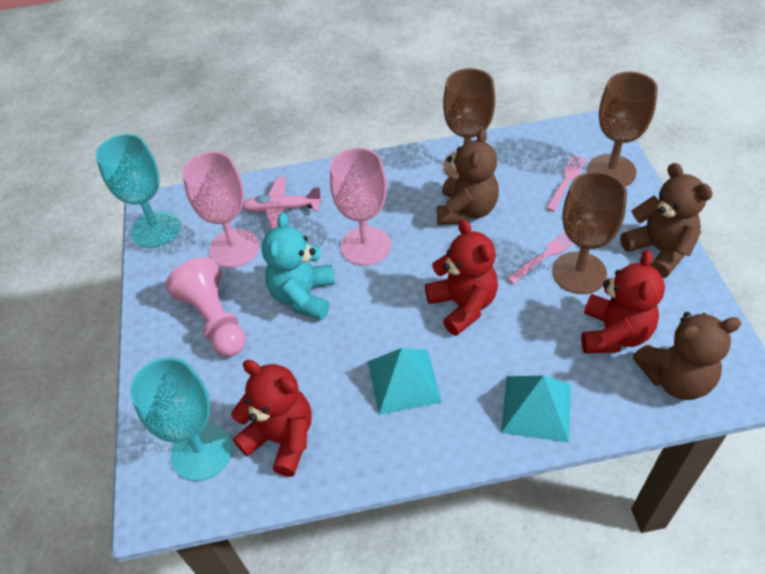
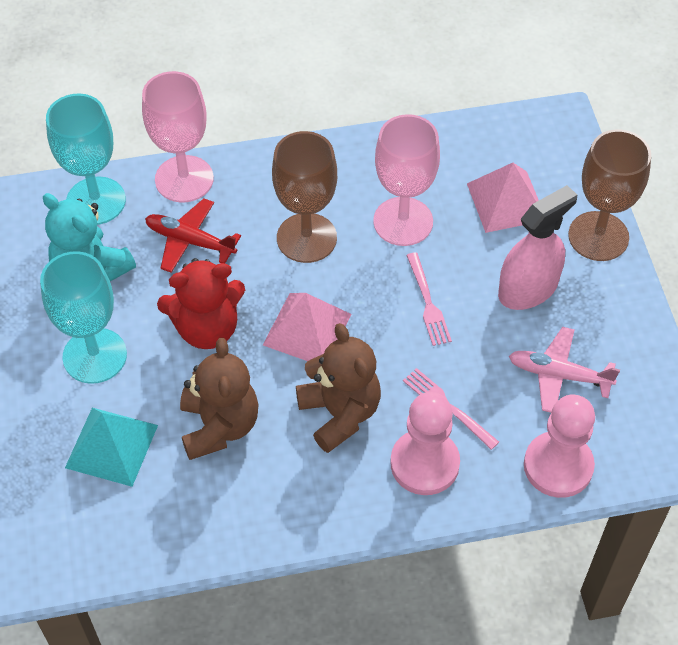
brown goblet: 3 -> 2
brown teddy bear: 3 -> 2
pink pawn: 1 -> 2
pink pyramid: 0 -> 2
pink spray bottle: 0 -> 1
red plane: 0 -> 1
red teddy bear: 3 -> 1
turquoise pyramid: 2 -> 1

